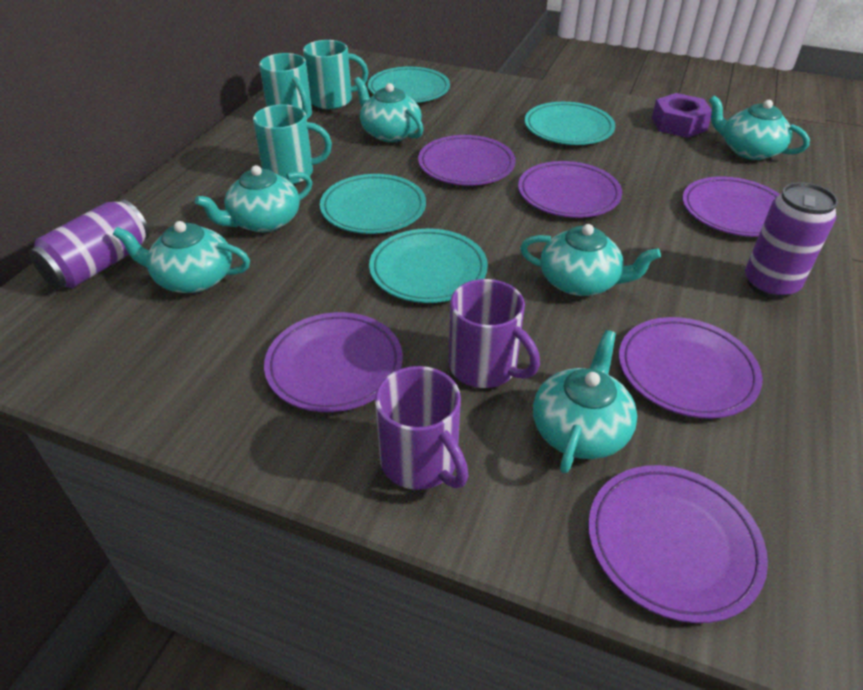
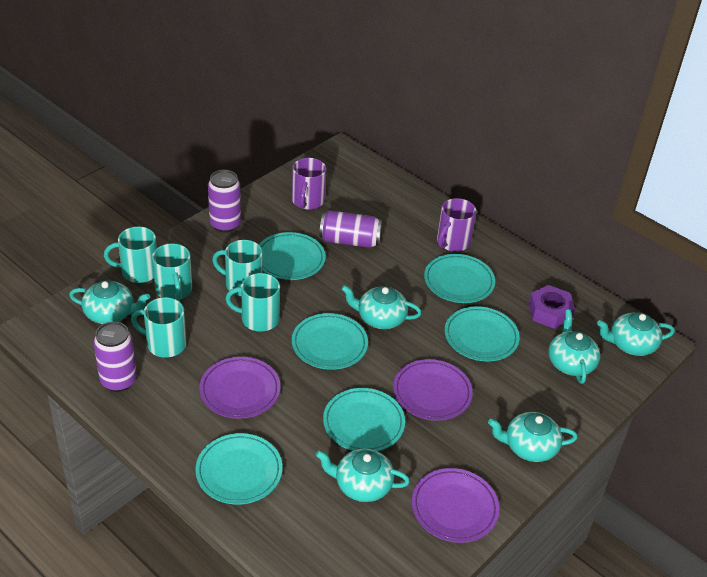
purple can: 2 -> 3
purple plate: 6 -> 3
turquoise mug: 3 -> 5
turquoise plate: 4 -> 6

